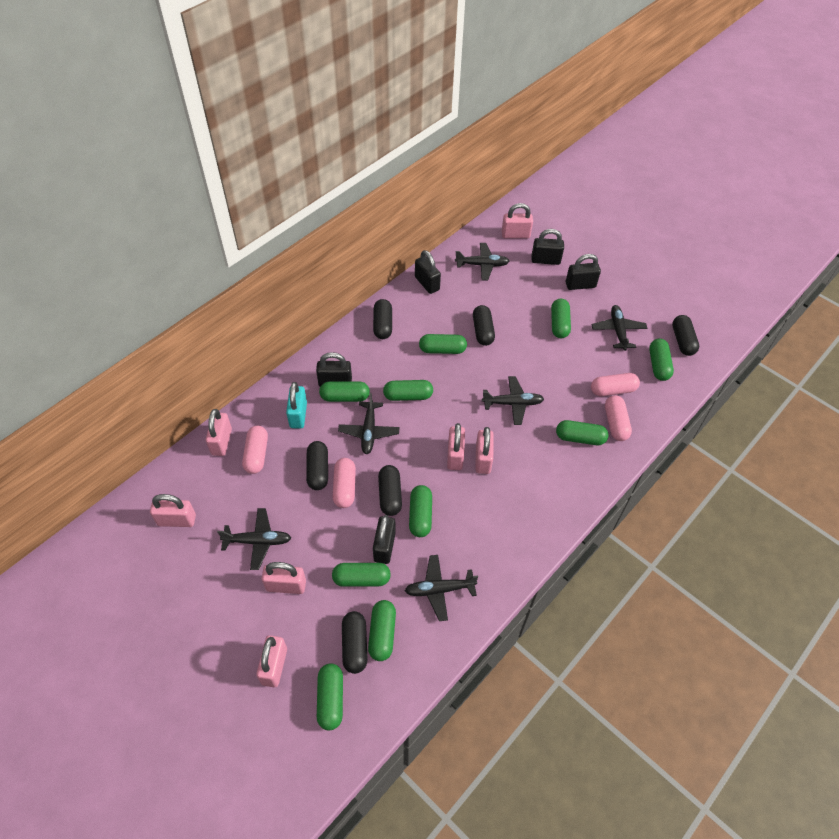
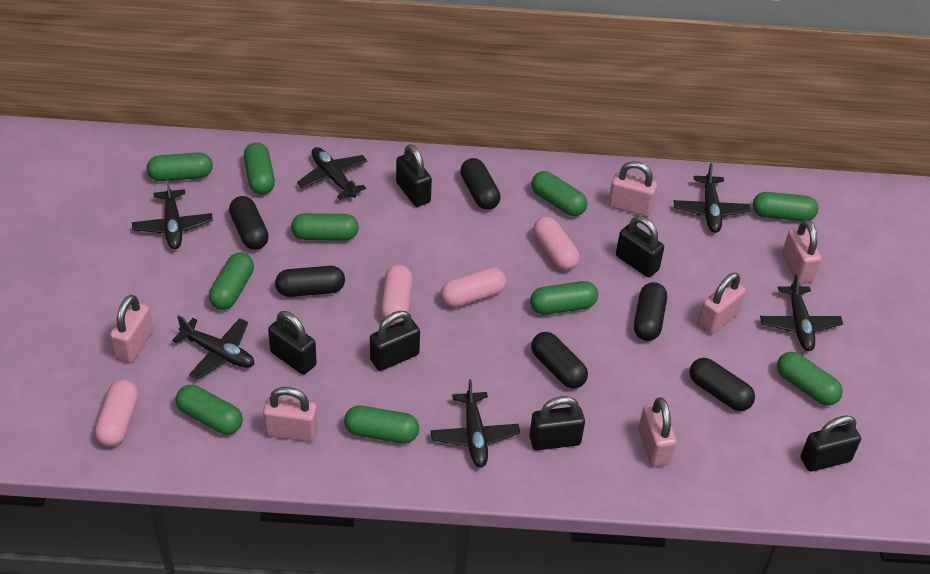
black padlock: 5 -> 6
pink padlock: 7 -> 6
turquoise padlock: 1 -> 0

